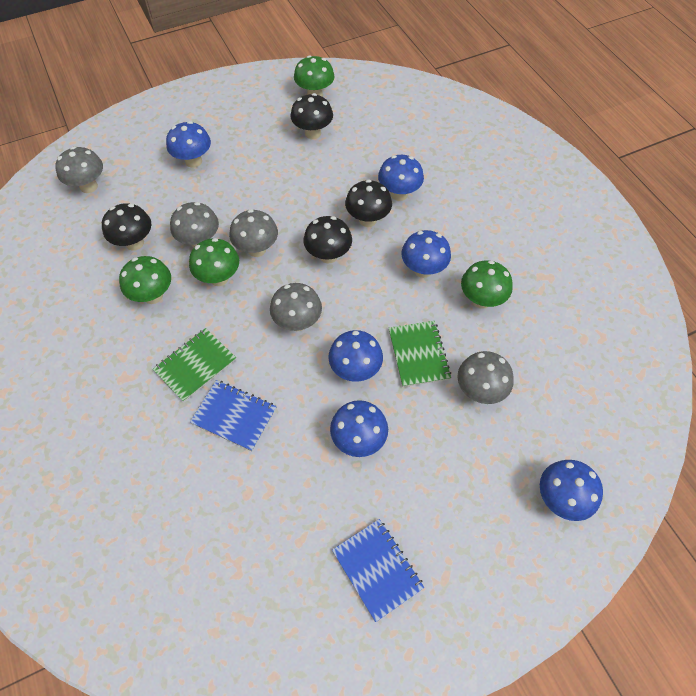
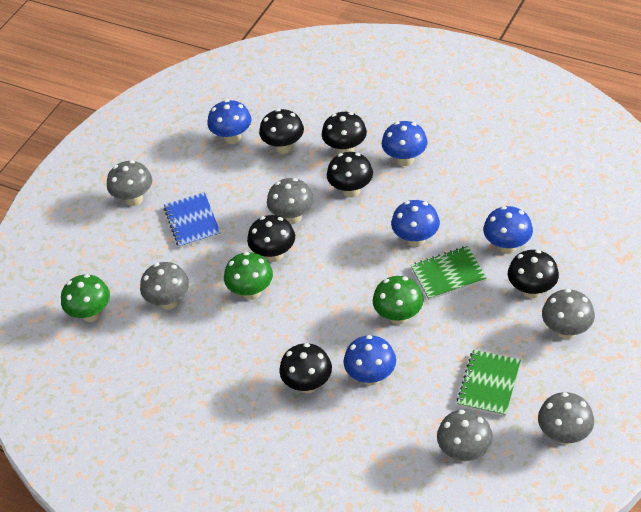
black mushroom: 4 -> 6
blue mushroom: 6 -> 5
blue notebook: 2 -> 1
green mushroom: 4 -> 3
grey mushroom: 5 -> 6

